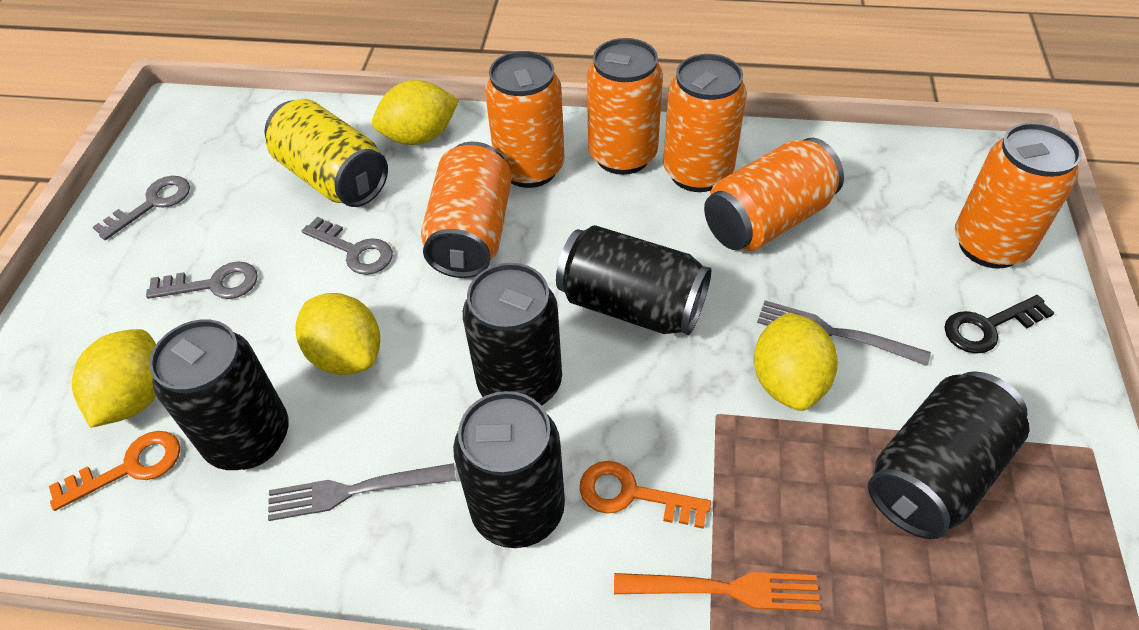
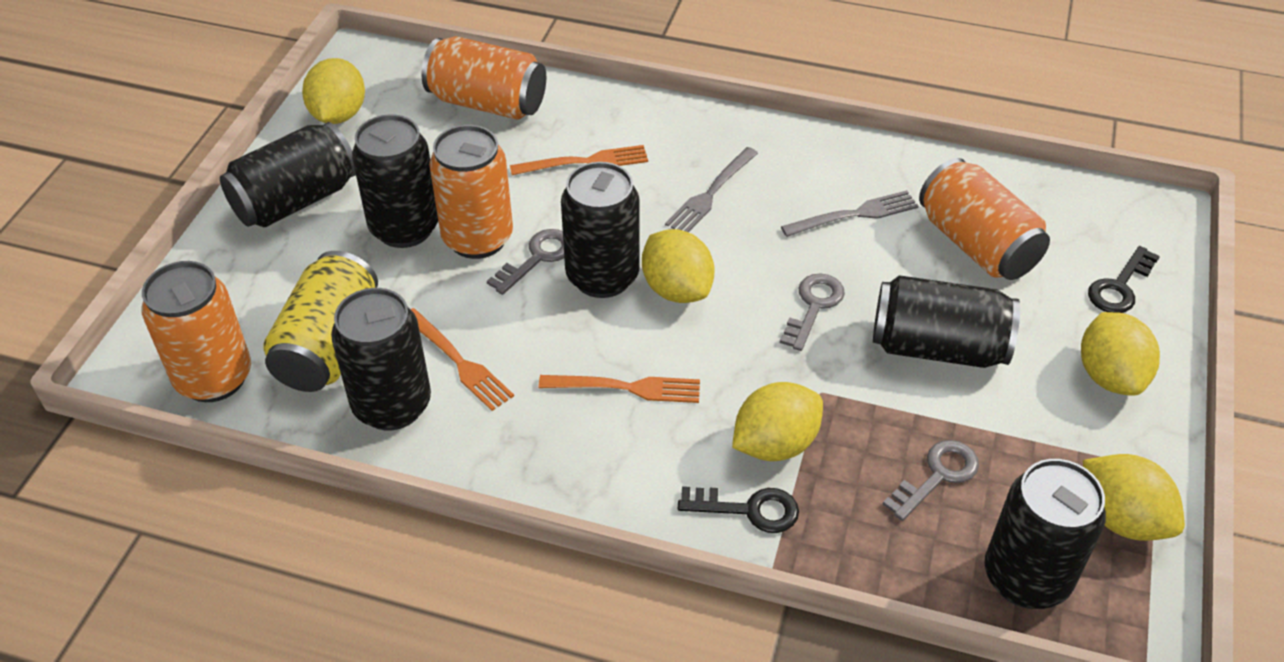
black can: 5 -> 6
black key: 1 -> 2
orange can: 6 -> 4
orange fork: 1 -> 3
orange key: 2 -> 0
yellow lemon: 4 -> 5

